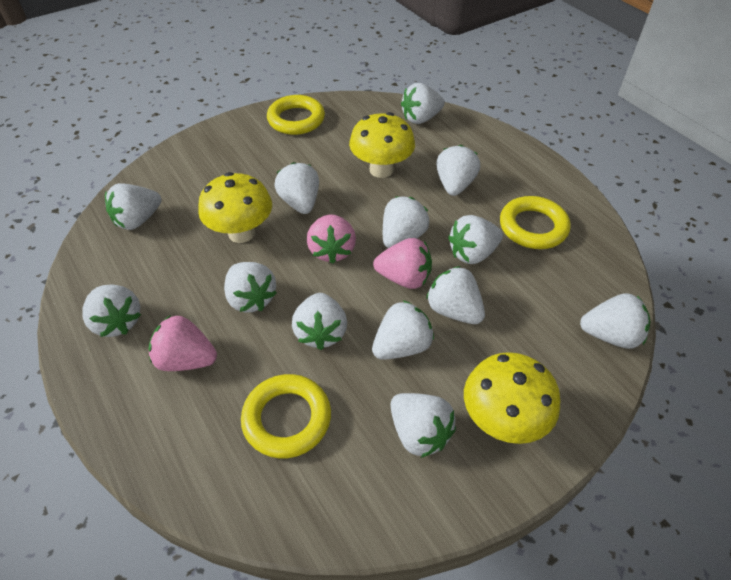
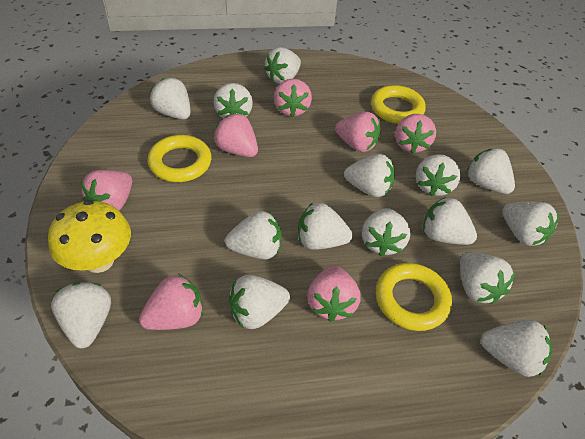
pink strawberry: 3 -> 7
white strawberry: 13 -> 15
yellow mushroom: 3 -> 1

